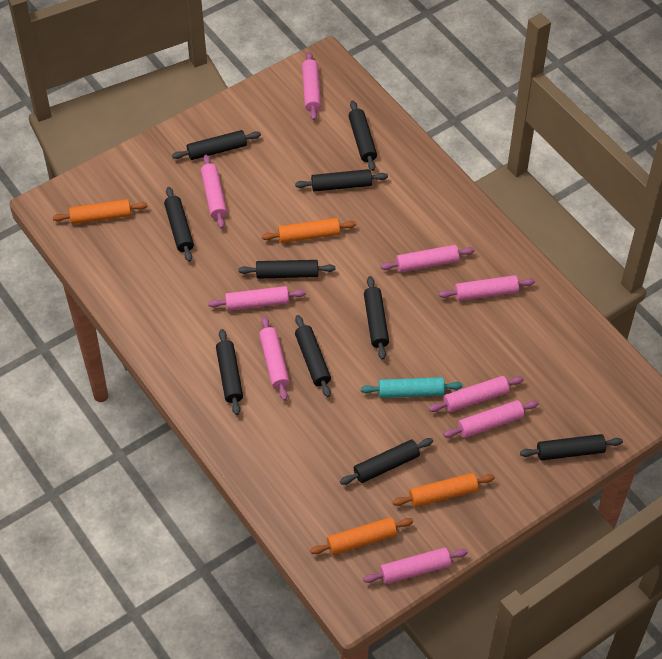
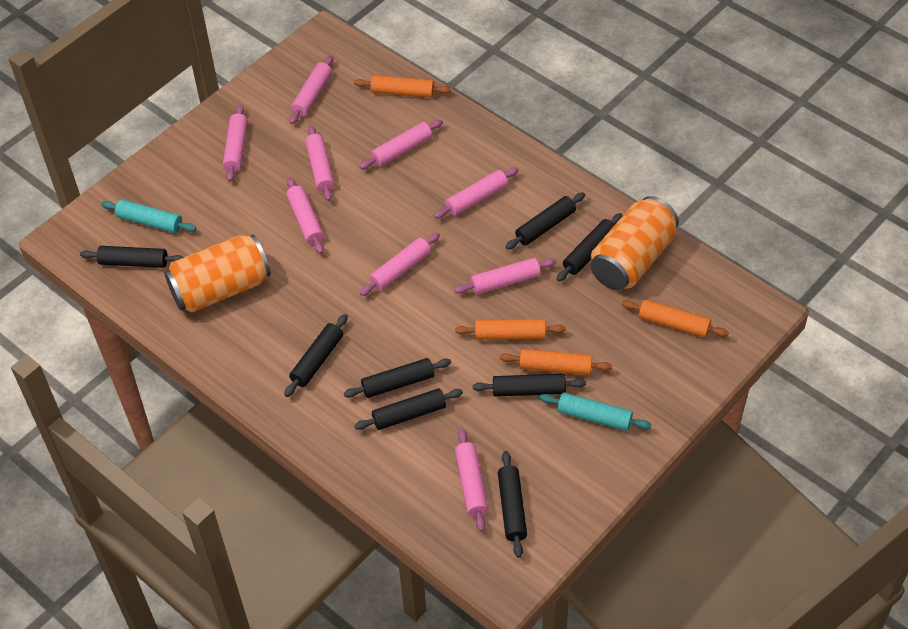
black rolling pin: 10 -> 8
orange can: 0 -> 2
turquoise rolling pin: 1 -> 2

